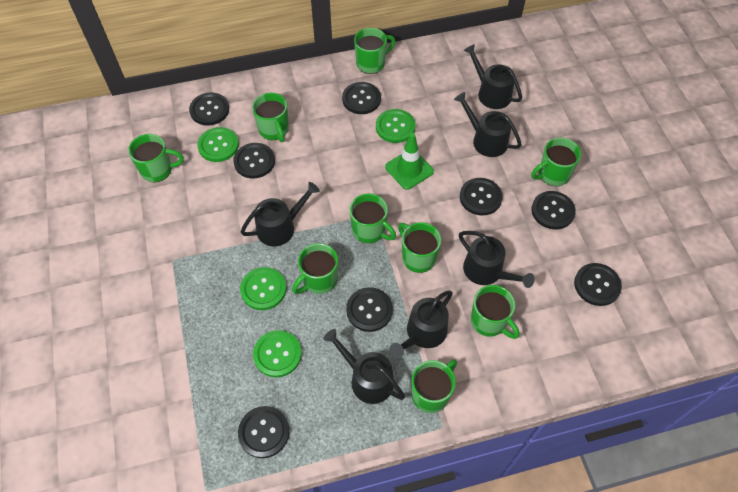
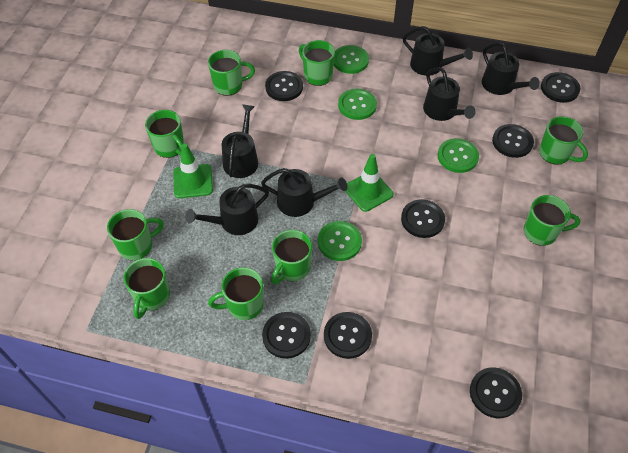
black button: 8 -> 7
green traffic cone: 1 -> 2

